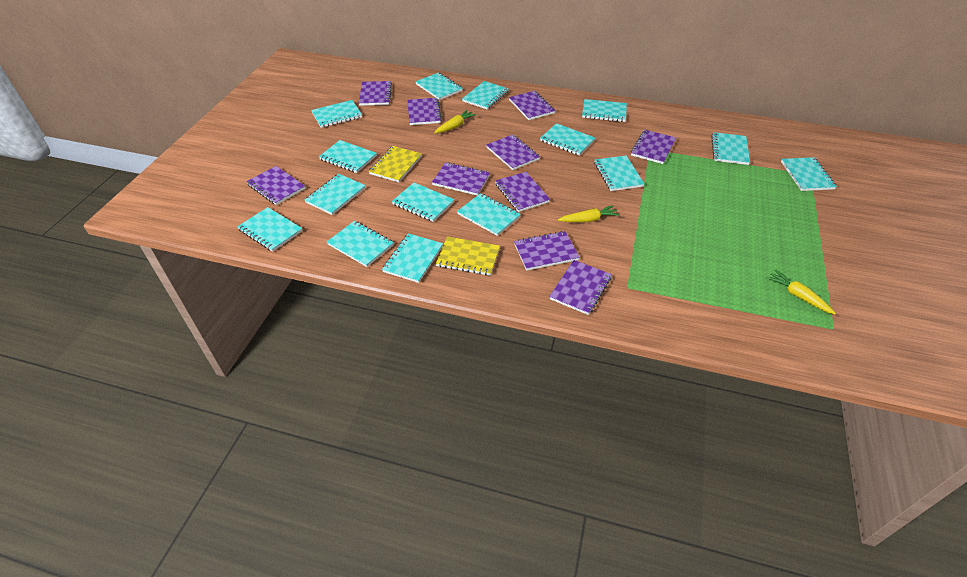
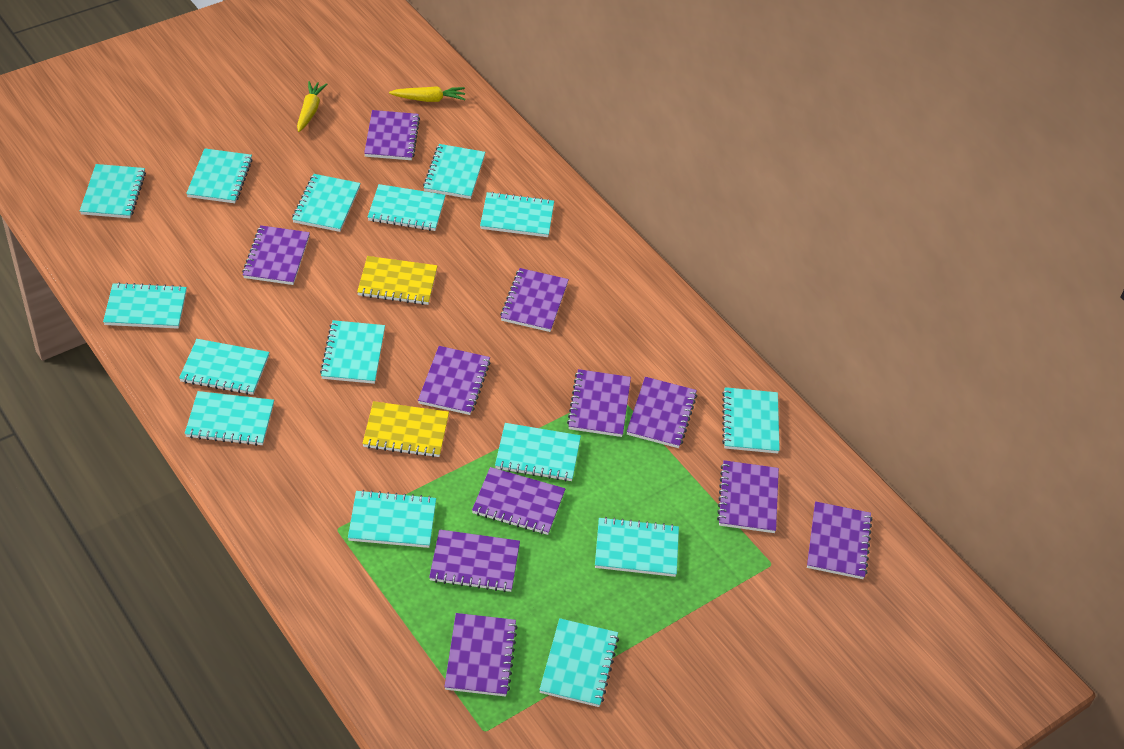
purple notebook: 10 -> 11
yellow carrot: 3 -> 2

